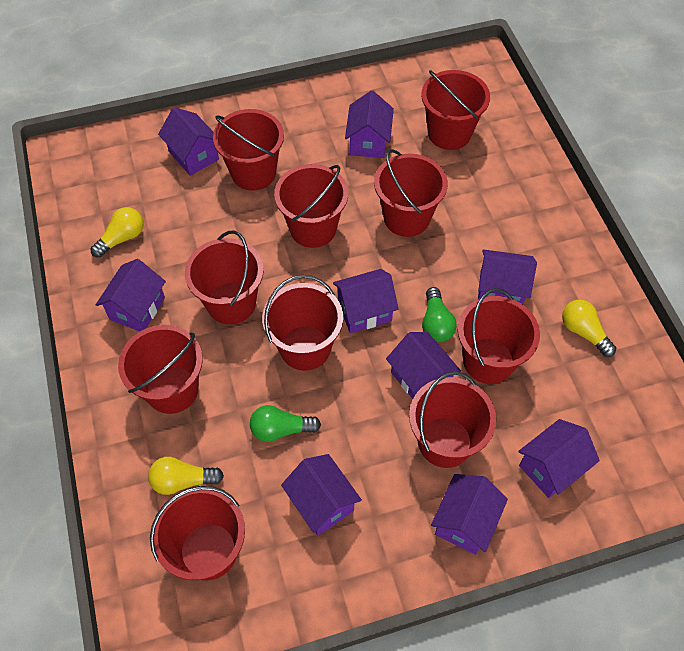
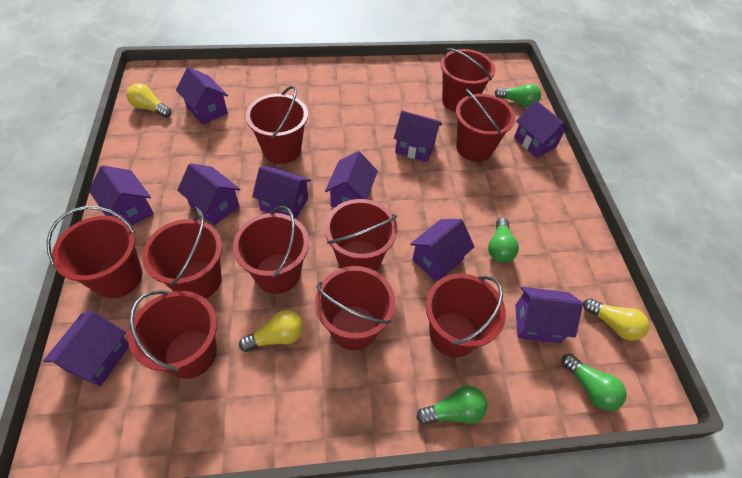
green light bulb: 2 -> 4
purple house: 9 -> 10

